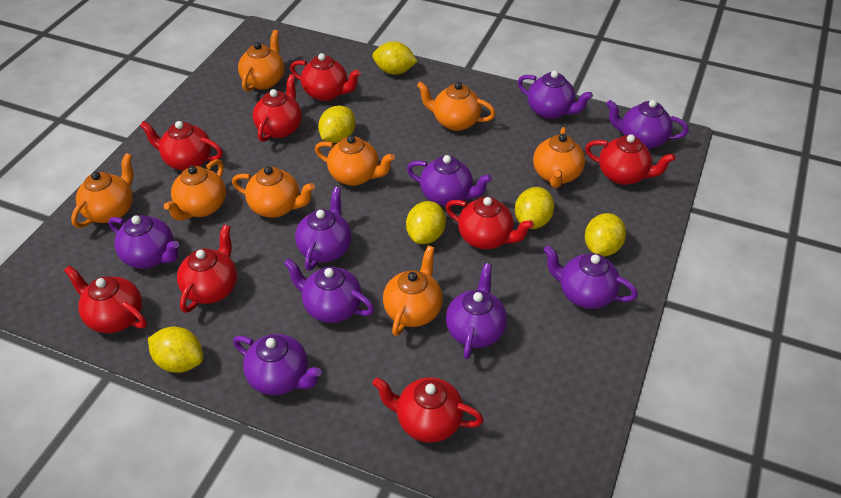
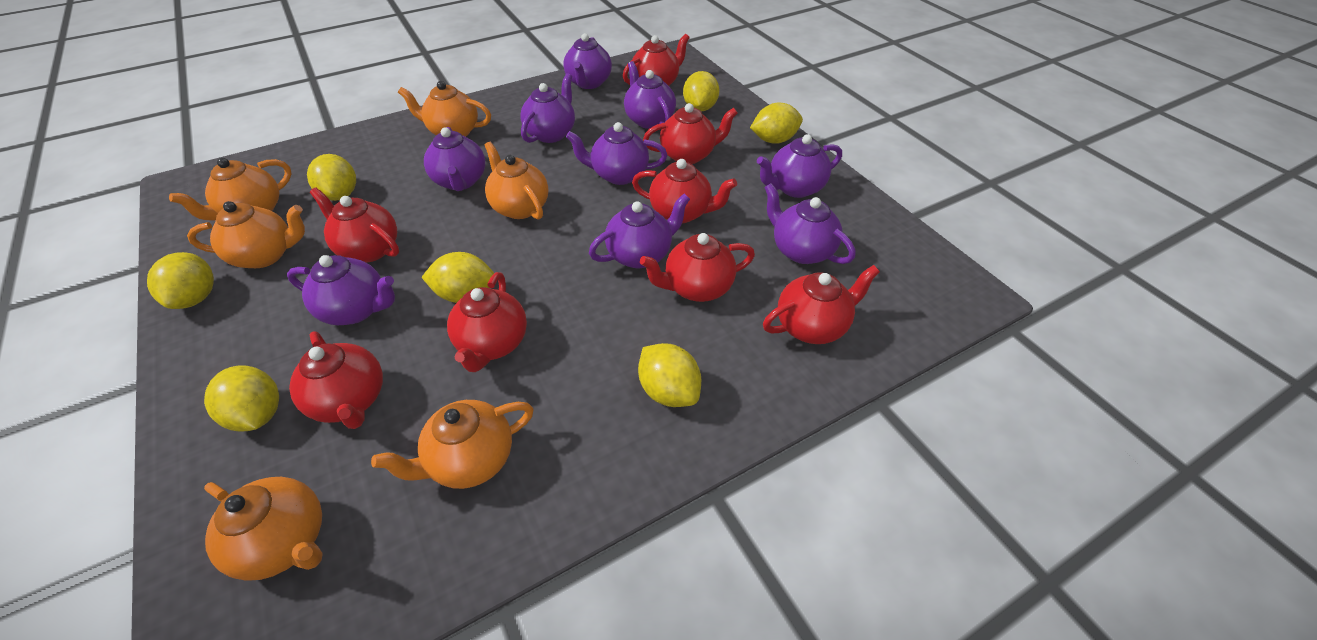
orange teapot: 8 -> 6
yellow lemon: 6 -> 7

